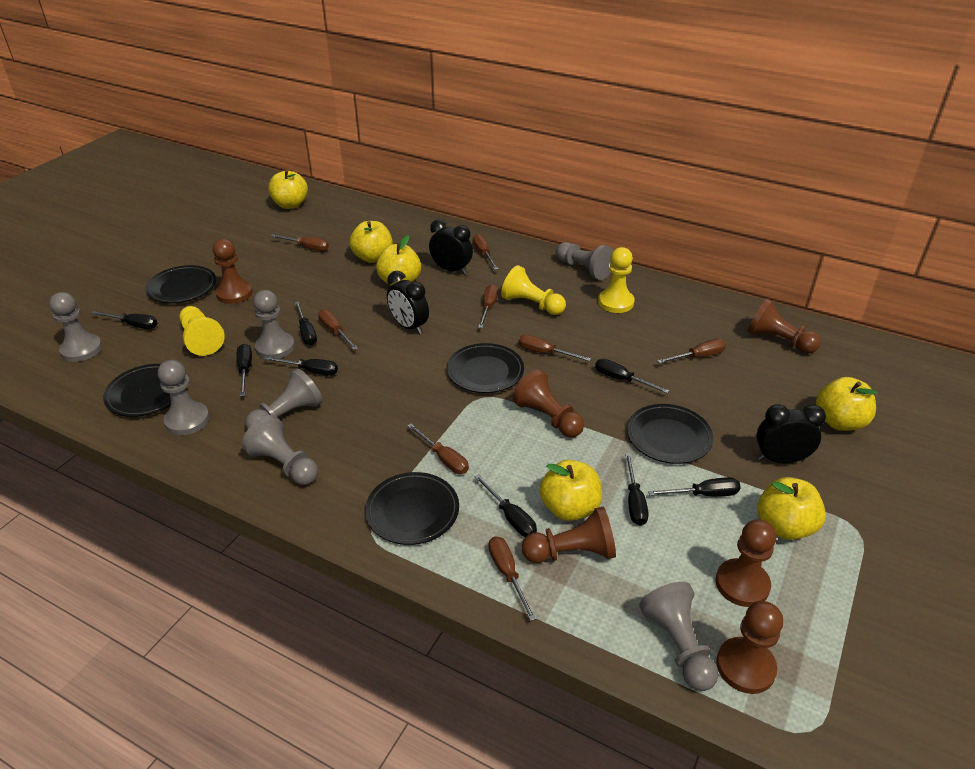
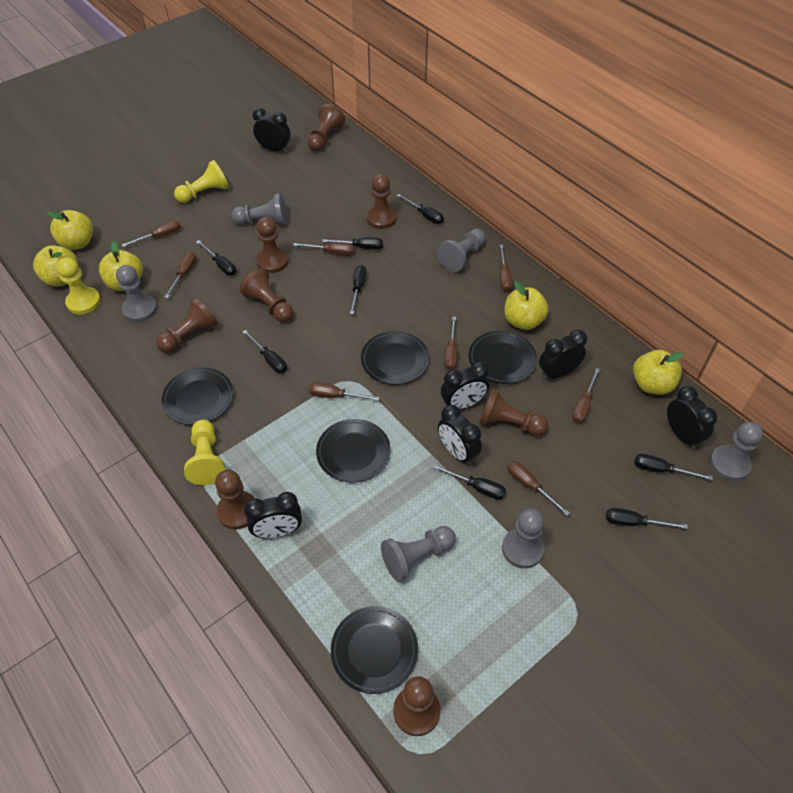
black clock: 3 -> 6
brown pawn: 6 -> 8
grey pawn: 7 -> 6
yellow apple: 6 -> 5

